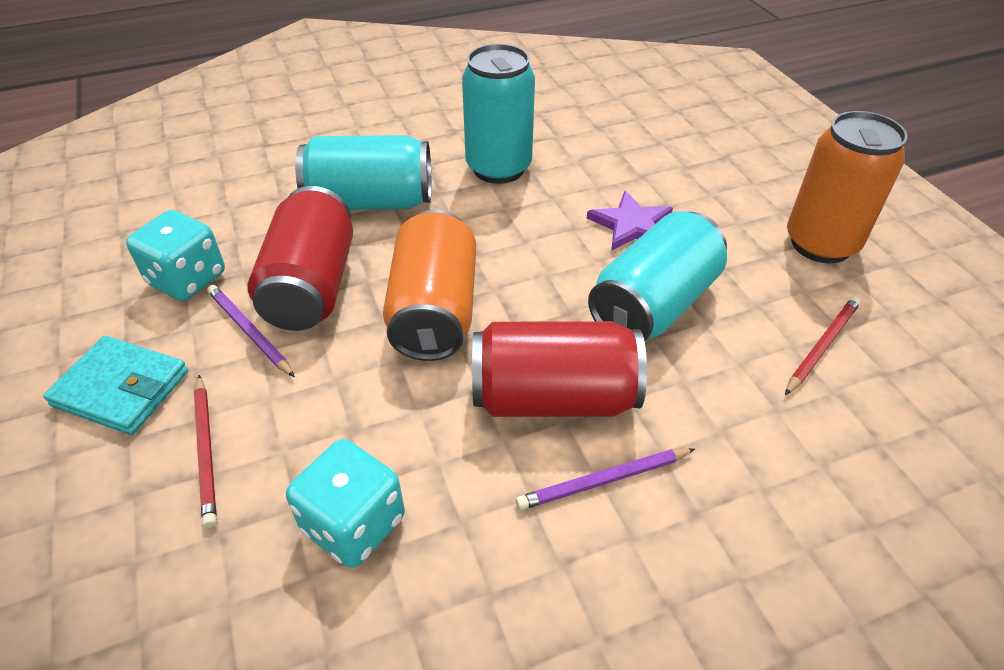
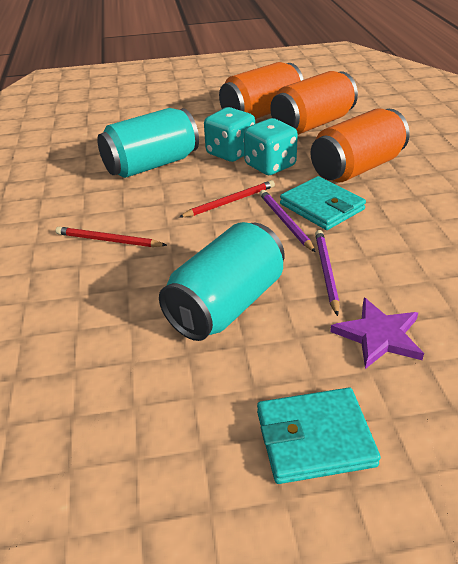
orange can: 2 -> 3
red can: 2 -> 0
turquoise can: 3 -> 2
turquoise wallet: 1 -> 2

